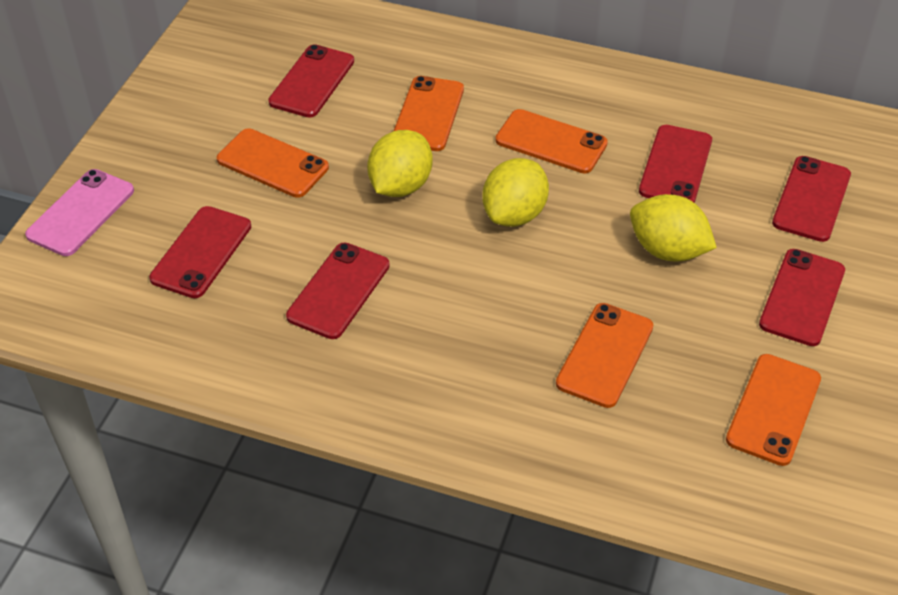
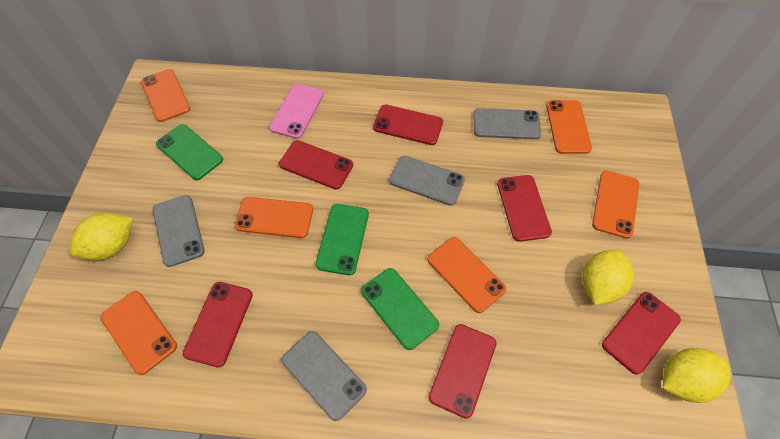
green phone: 0 -> 3
grey phone: 0 -> 4
orange phone: 5 -> 6

